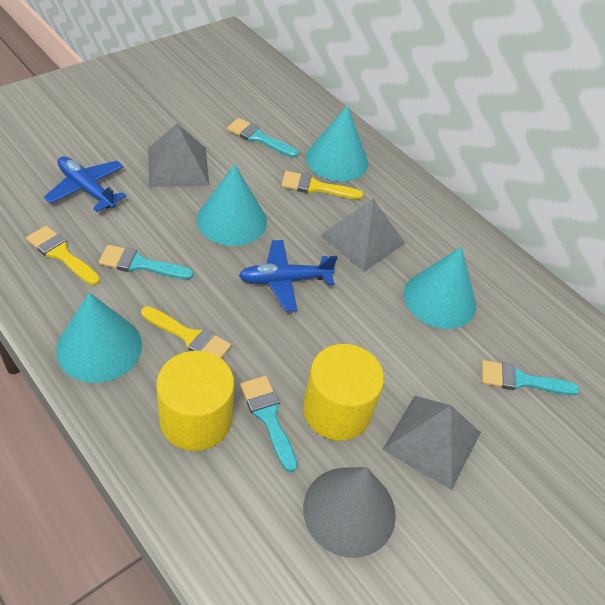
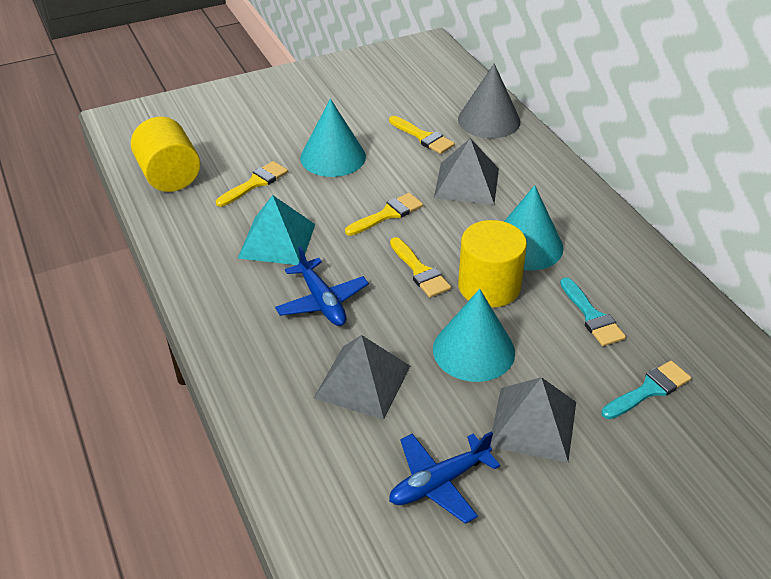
turquoise brush: 4 -> 2
turquoise cone: 4 -> 3
turquoise pyramid: 0 -> 1
yellow brush: 3 -> 4

